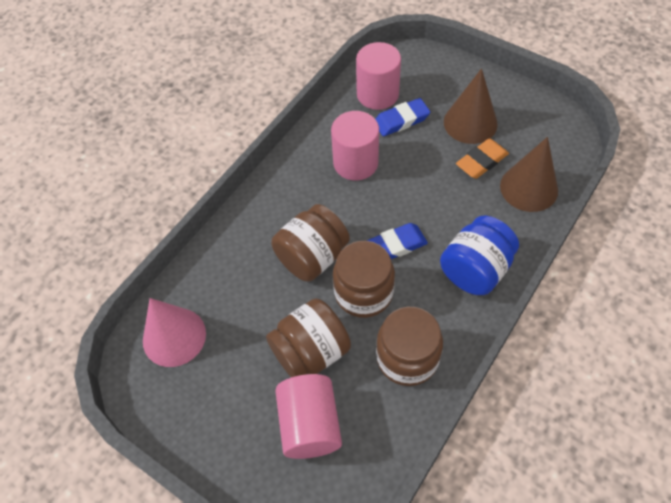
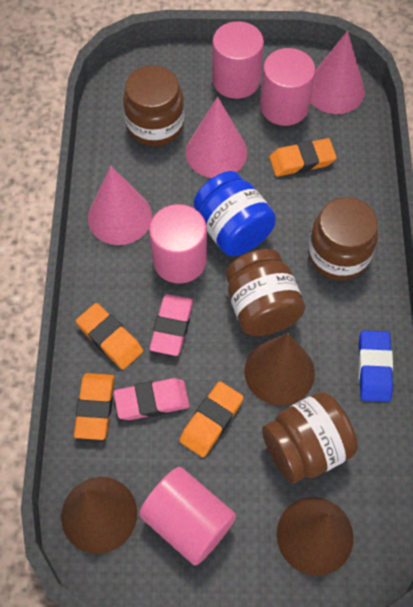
blue eraser: 2 -> 1
brown cone: 2 -> 3
orange eraser: 1 -> 4
pink cone: 1 -> 3
pink cylinder: 3 -> 4
pink eraser: 0 -> 2

